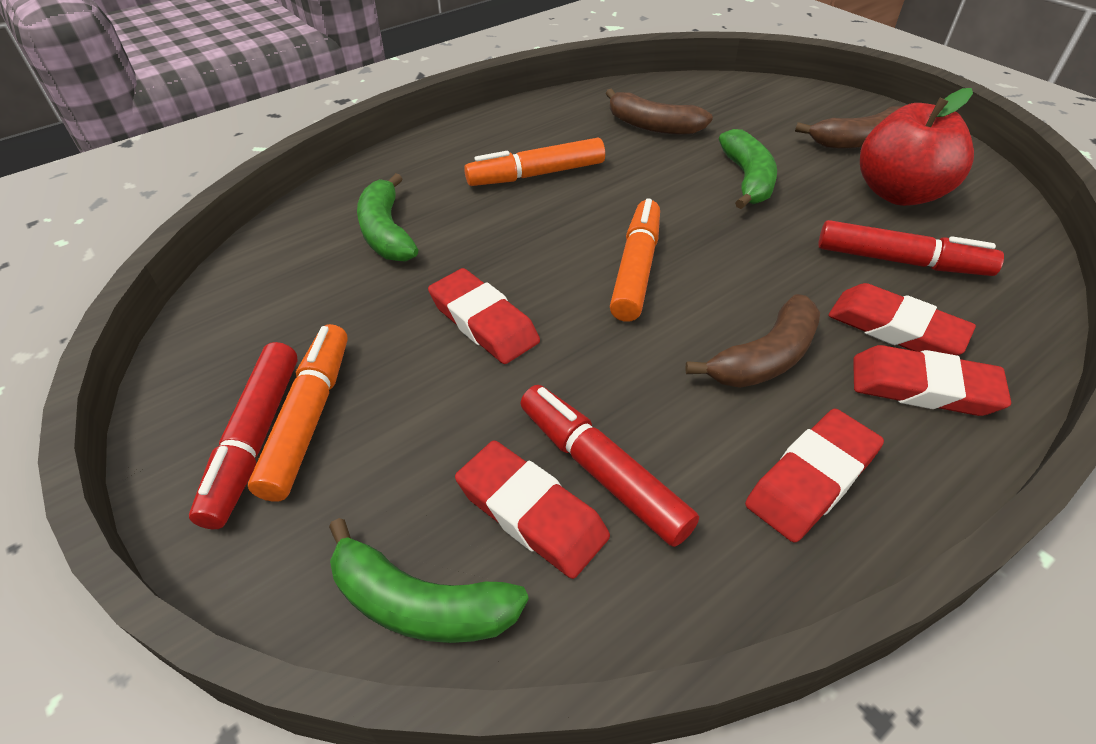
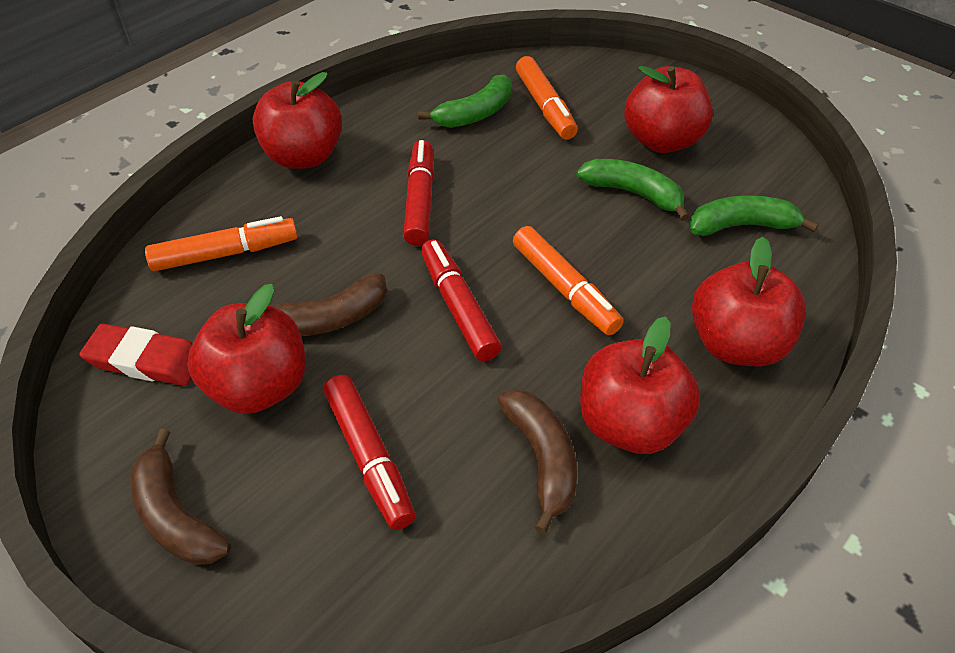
red apple: 1 -> 5
red eraser: 5 -> 1

